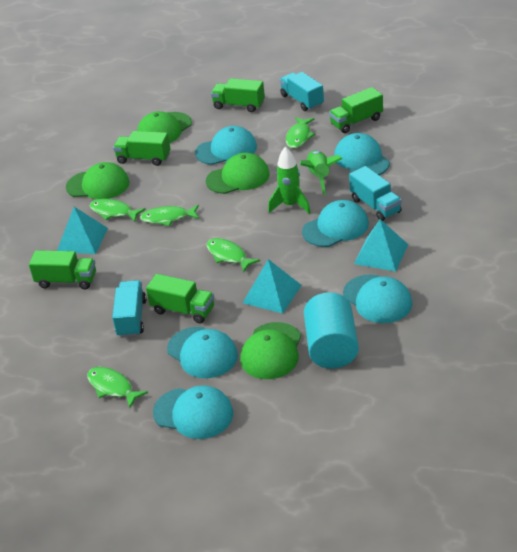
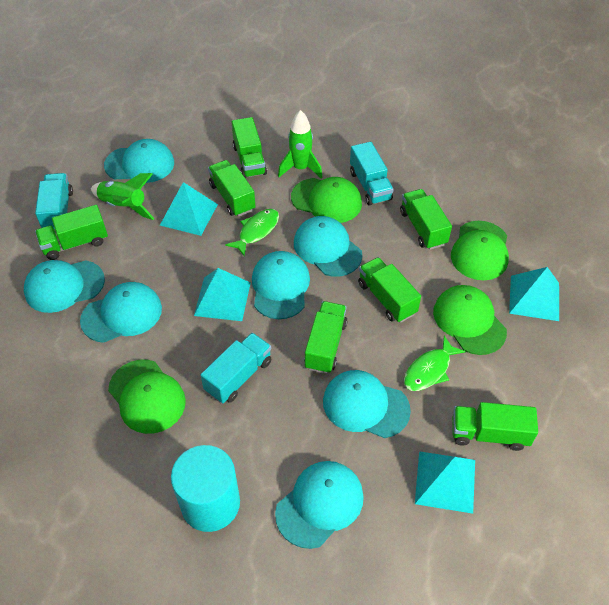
green fish: 5 -> 2
green truck: 5 -> 7
turquoise cap: 6 -> 7
turquoise pyramid: 3 -> 4

